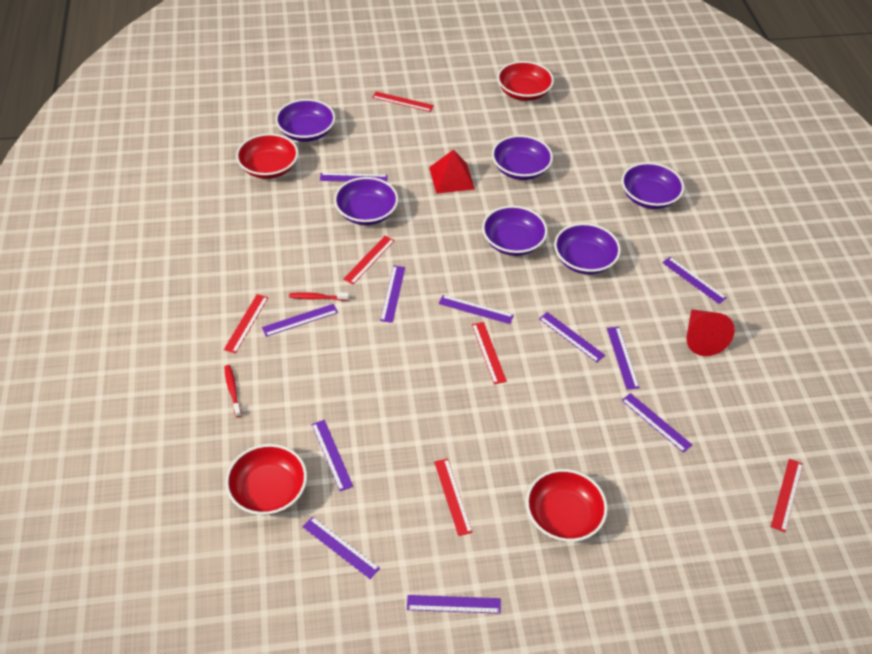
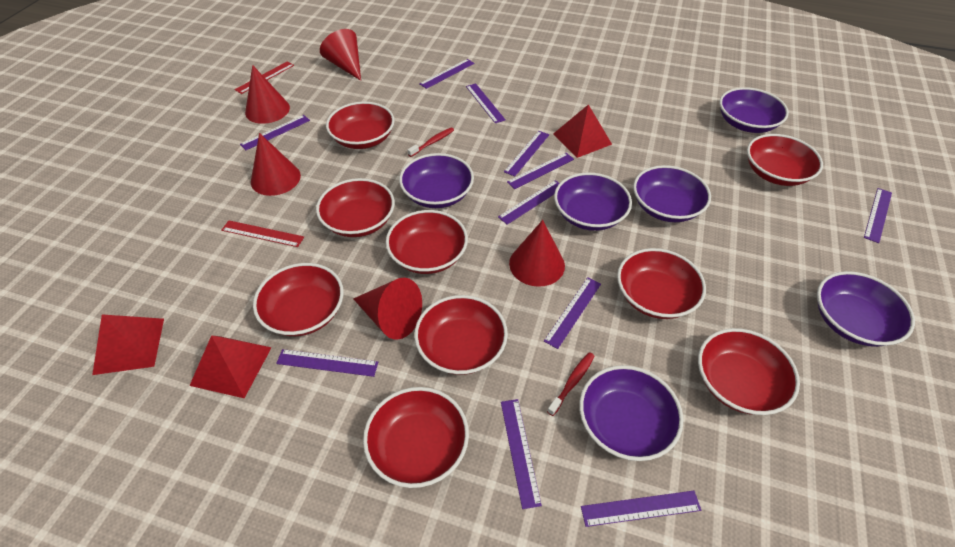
red bowl: 4 -> 9
red cone: 1 -> 5
red pyramid: 1 -> 3
red ruler: 6 -> 2

